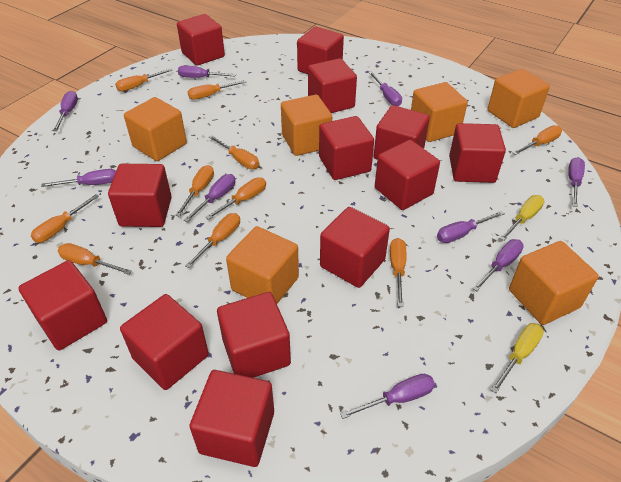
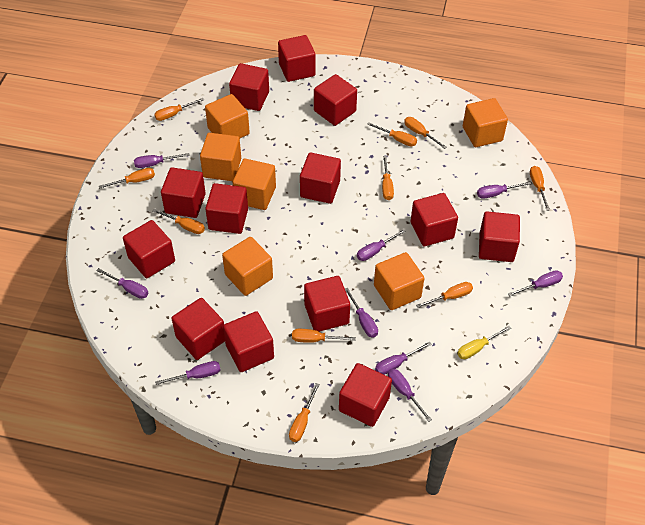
yellow screwdriver: 2 -> 1

